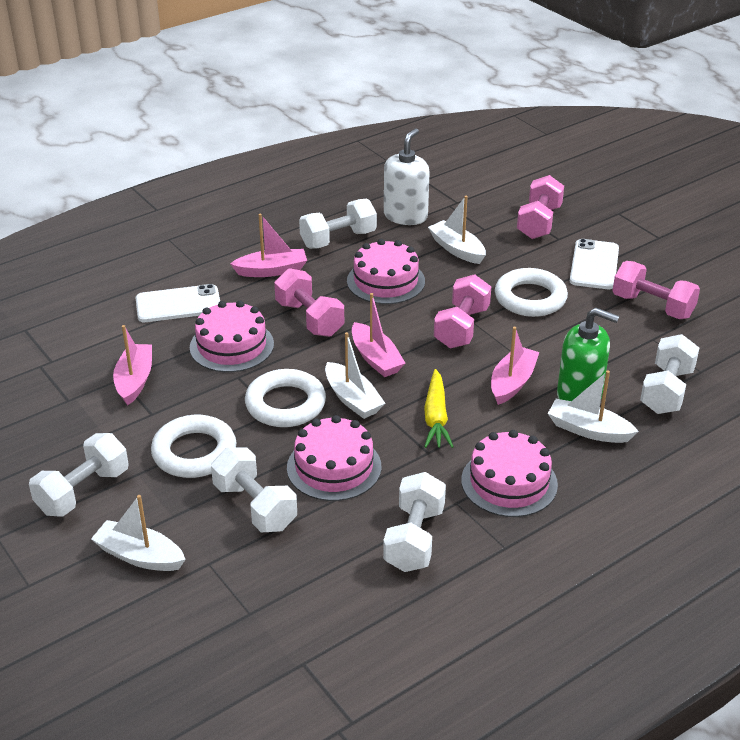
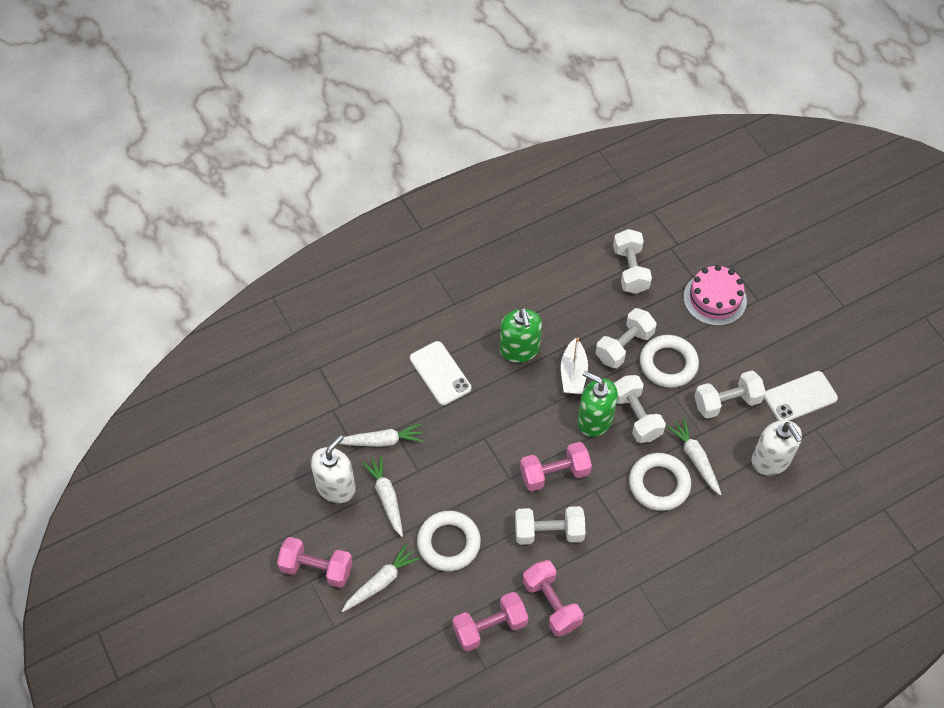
green soap dispenser: 1 -> 2
pink boat: 4 -> 0
pink cake: 4 -> 1
white boat: 4 -> 1
white carrot: 0 -> 4
white soap dispenser: 1 -> 2
yellow carrot: 1 -> 0

